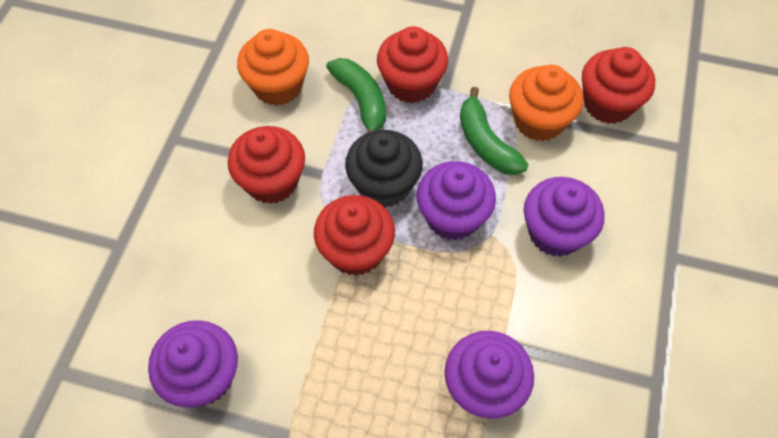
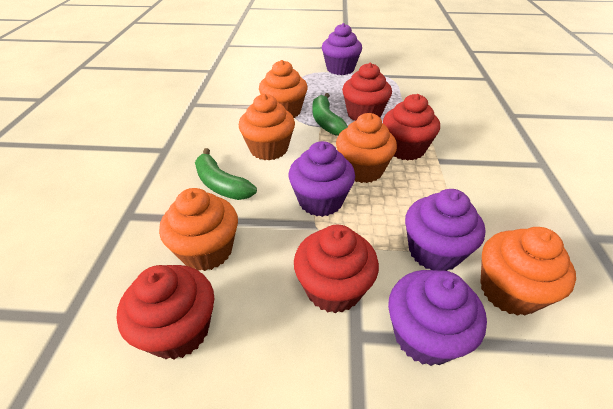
black cupcake: 1 -> 0
orange cupcake: 2 -> 5

